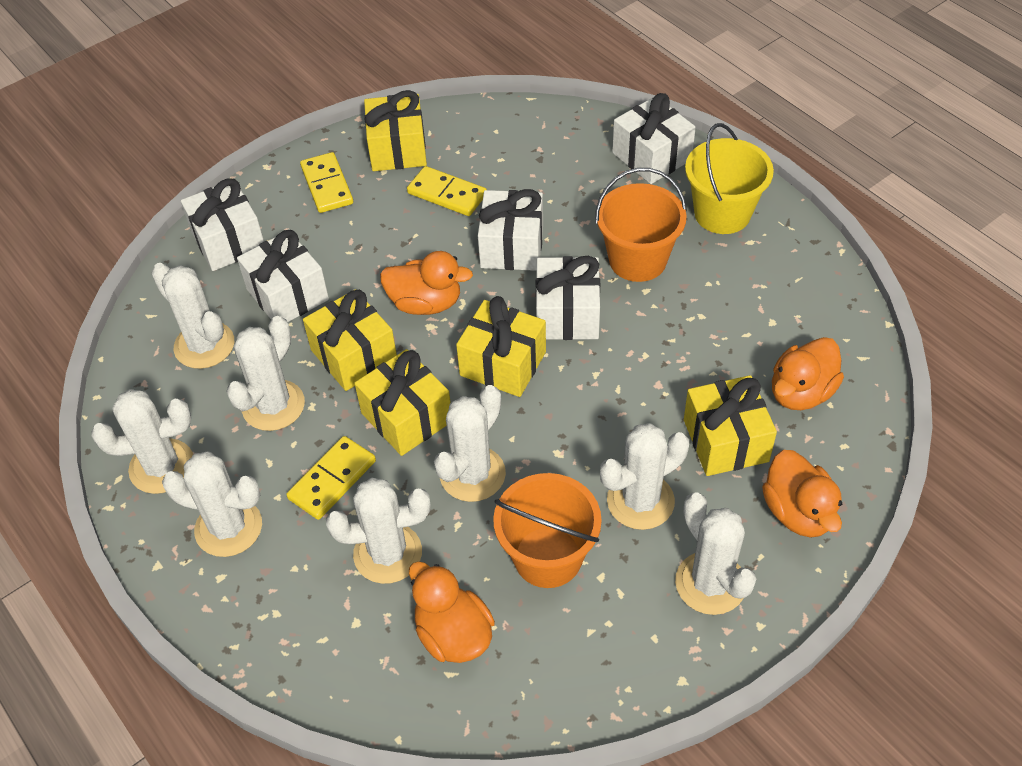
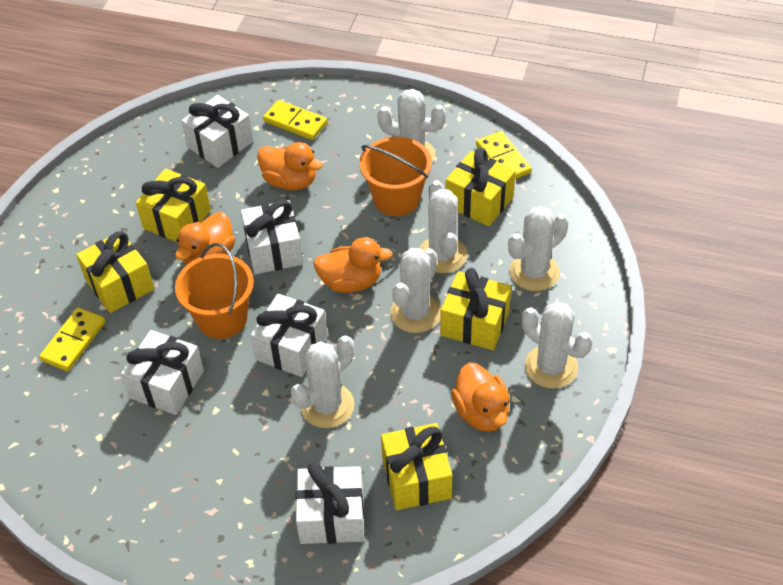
white cactus: 8 -> 6
yellow bucket: 1 -> 0

